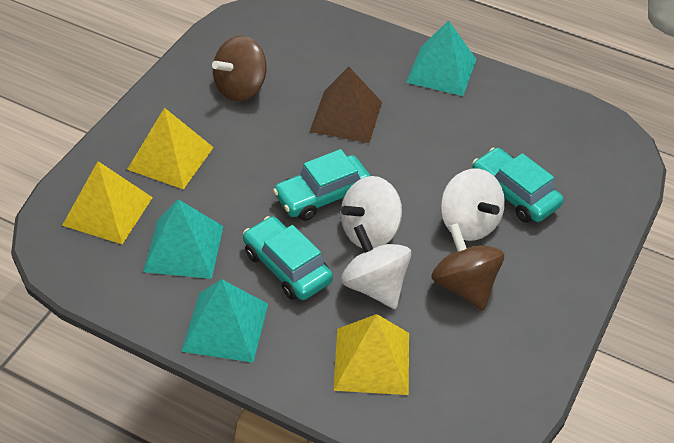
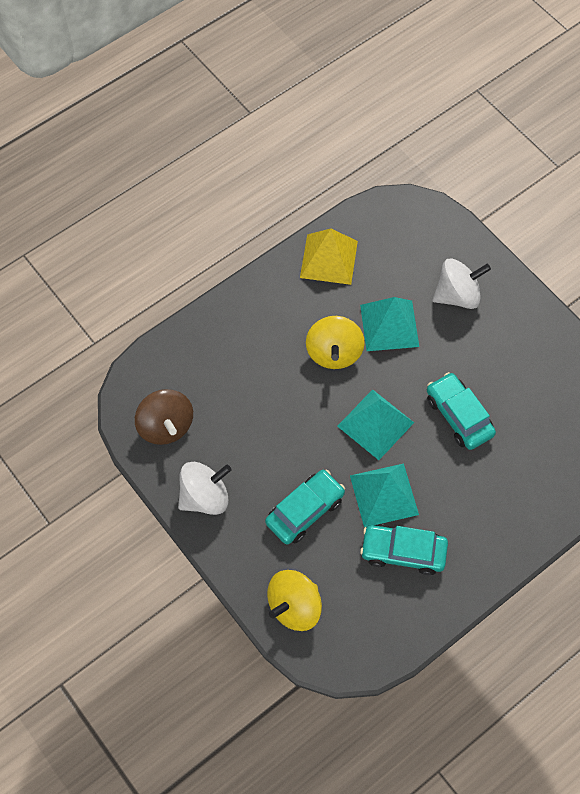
brown pyramid: 1 -> 0
brown spinning top: 2 -> 1
white spinning top: 3 -> 2
yellow pyramid: 3 -> 1
yellow spinning top: 0 -> 2

